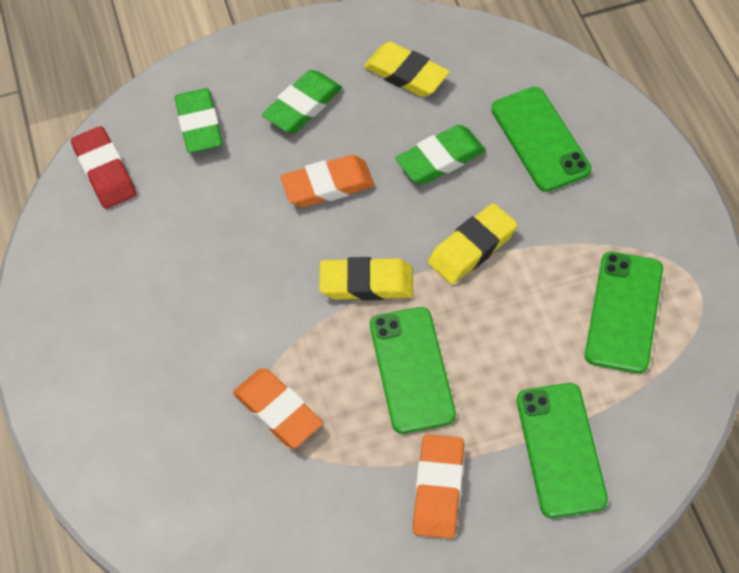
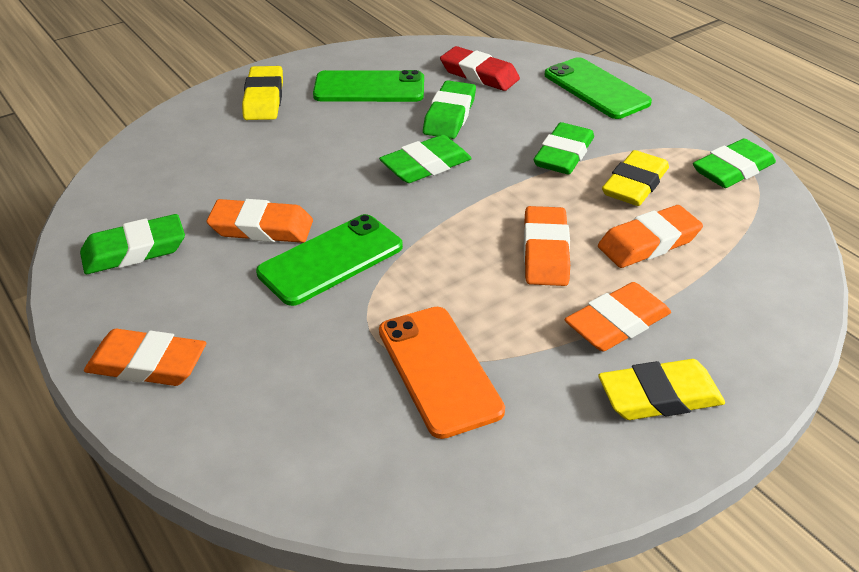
green eraser: 3 -> 5
green phone: 4 -> 3
orange eraser: 3 -> 5
orange phone: 0 -> 1

